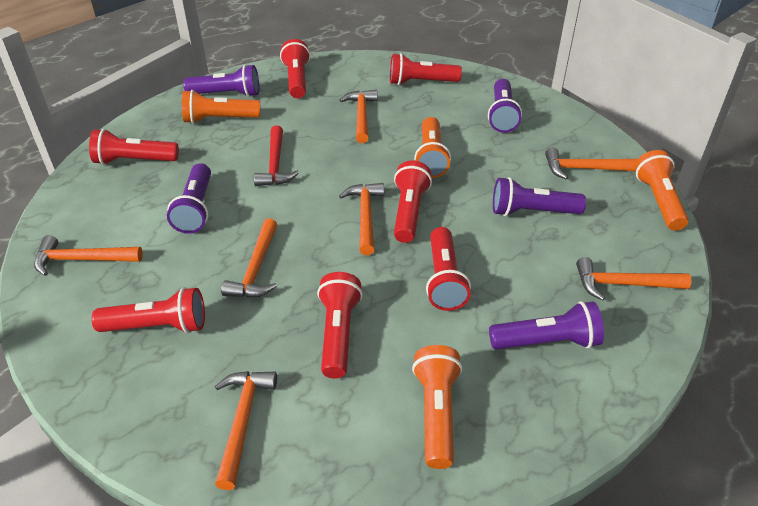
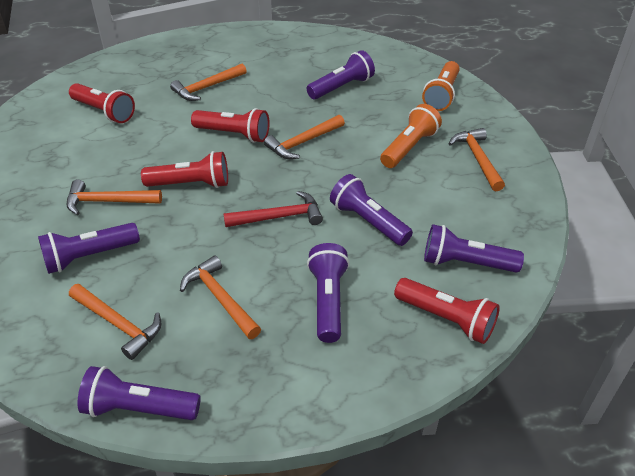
orange flashlight: 4 -> 2
orange hammer: 7 -> 6
purple flashlight: 5 -> 6
red flashlight: 7 -> 4

